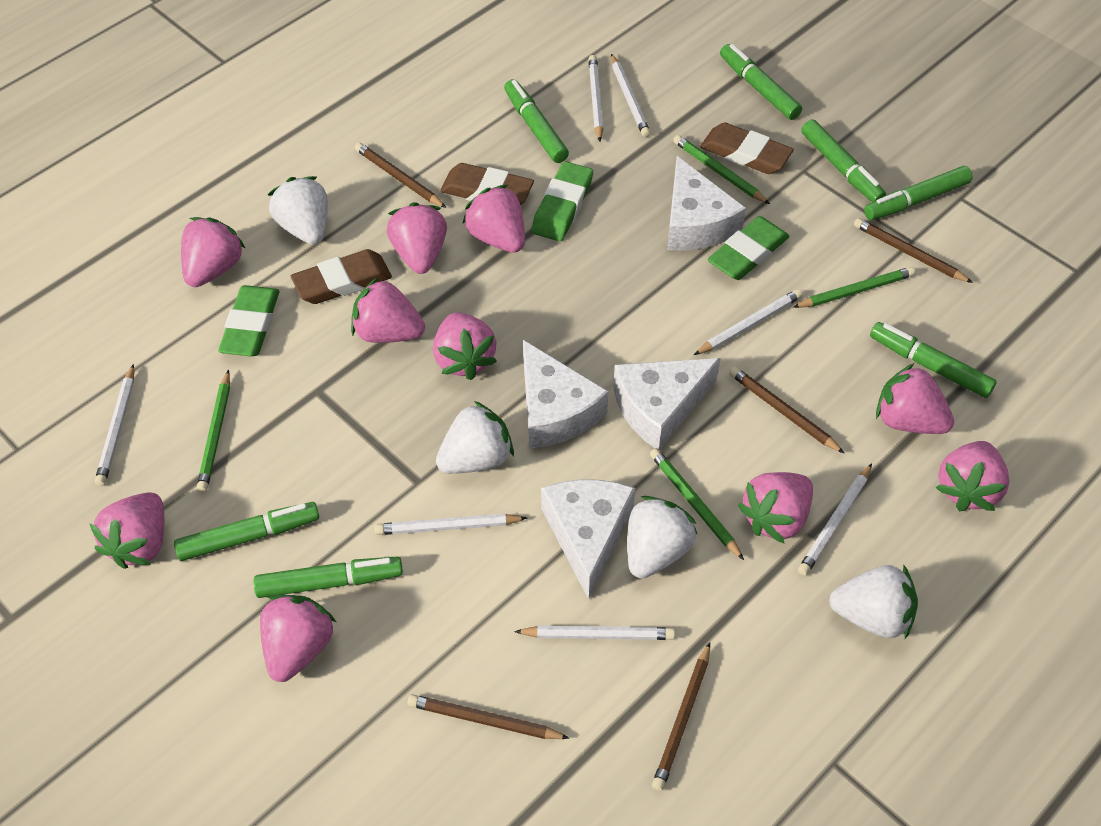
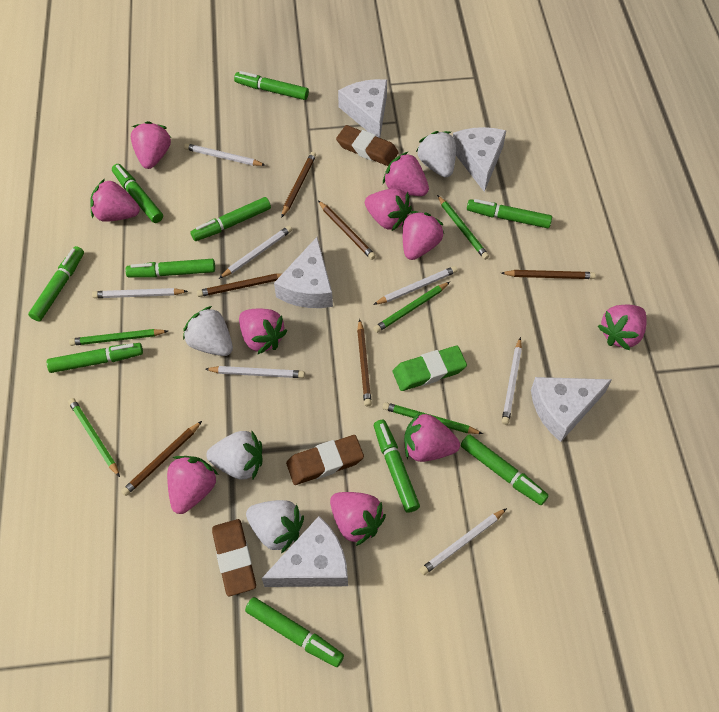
brown pencil: 5 -> 6
green eraser: 3 -> 1
green marker: 7 -> 10
green pencil: 4 -> 5
white cheese: 4 -> 5

